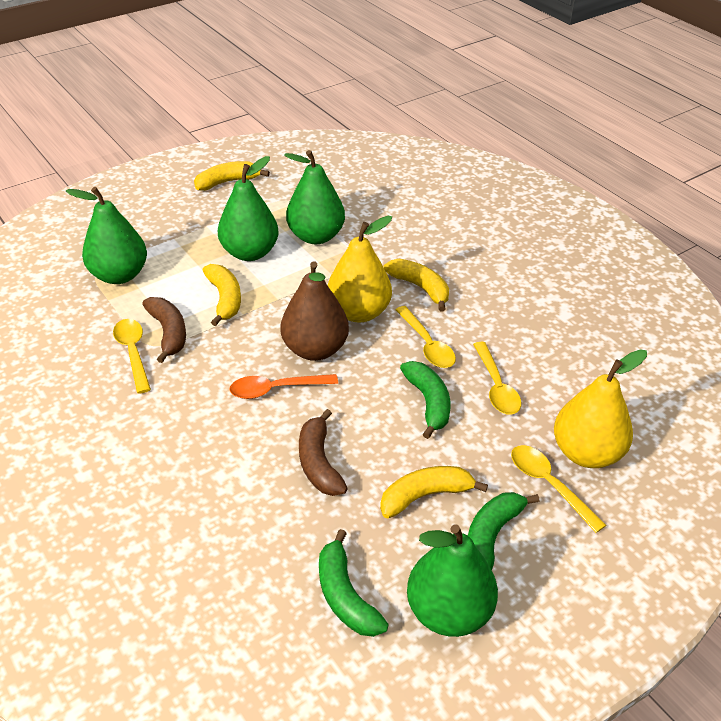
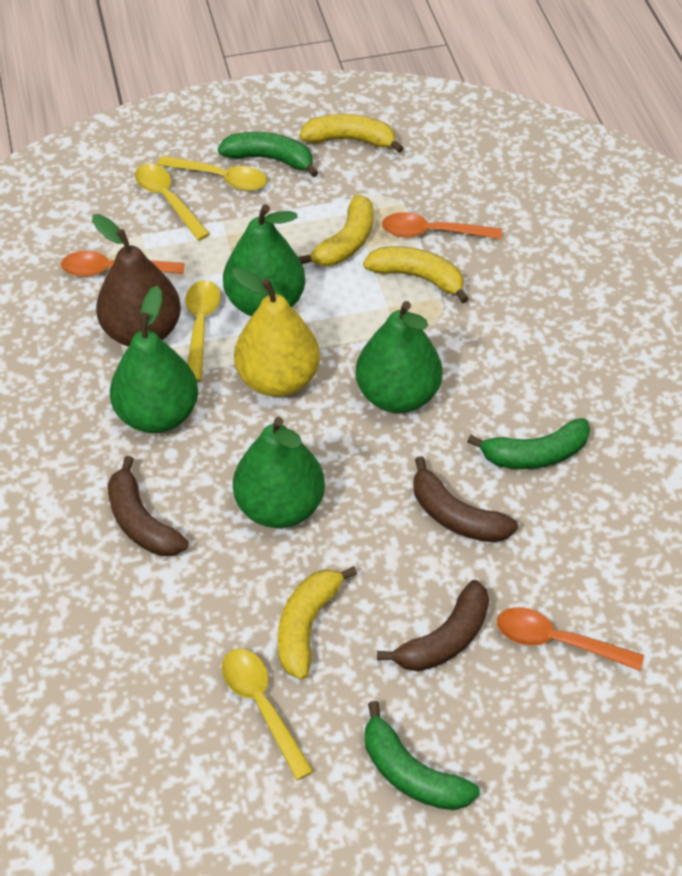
brown banana: 2 -> 3
orange spoon: 1 -> 3
yellow pear: 2 -> 1

